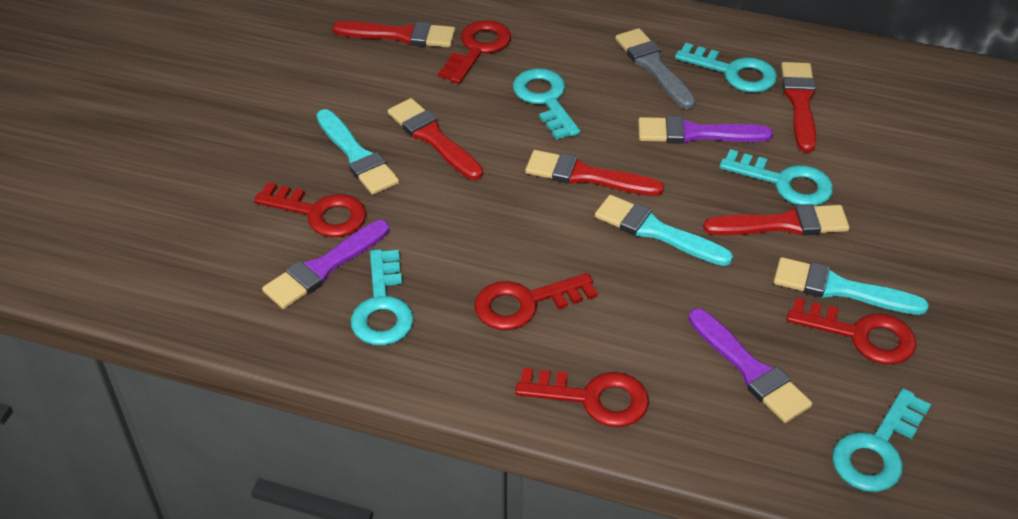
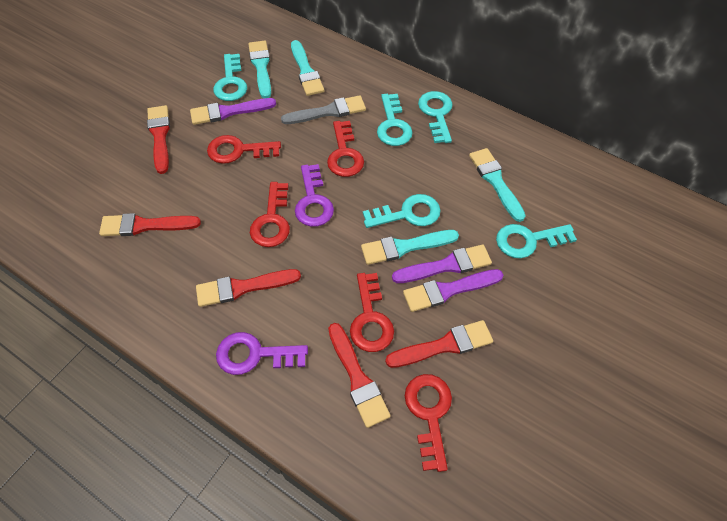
purple key: 0 -> 2
turquoise brush: 3 -> 4

